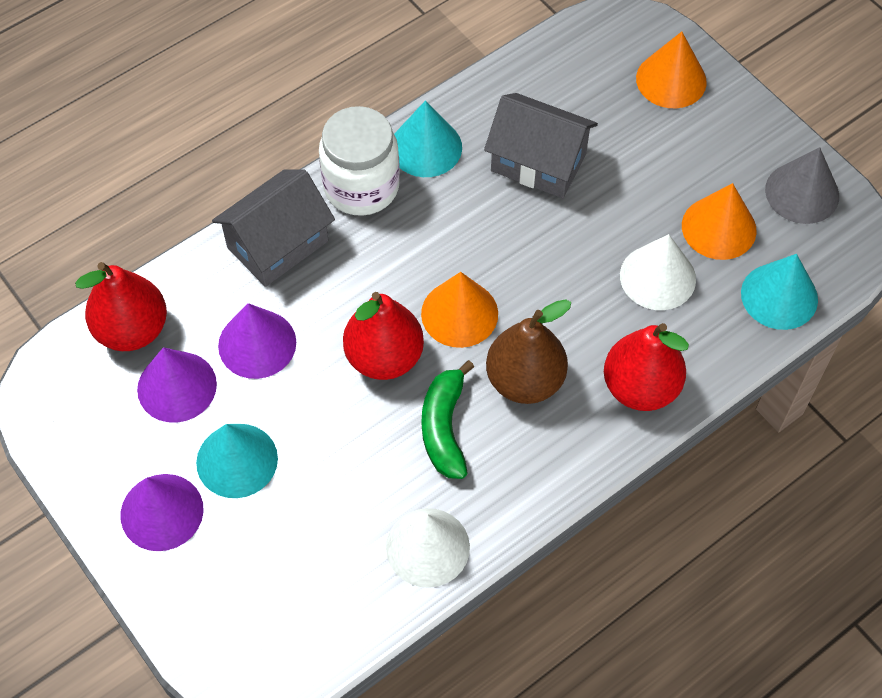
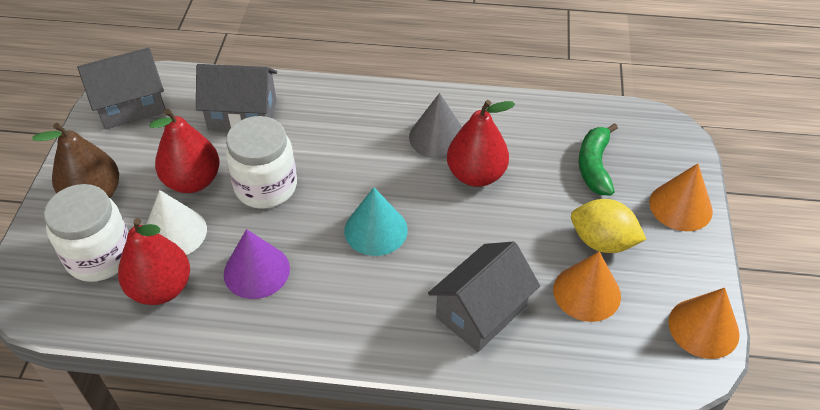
grey house: 2 -> 3
purple cone: 3 -> 1
turquoise cone: 3 -> 1
white cone: 2 -> 1
white jar: 1 -> 2
yellow lemon: 0 -> 1

